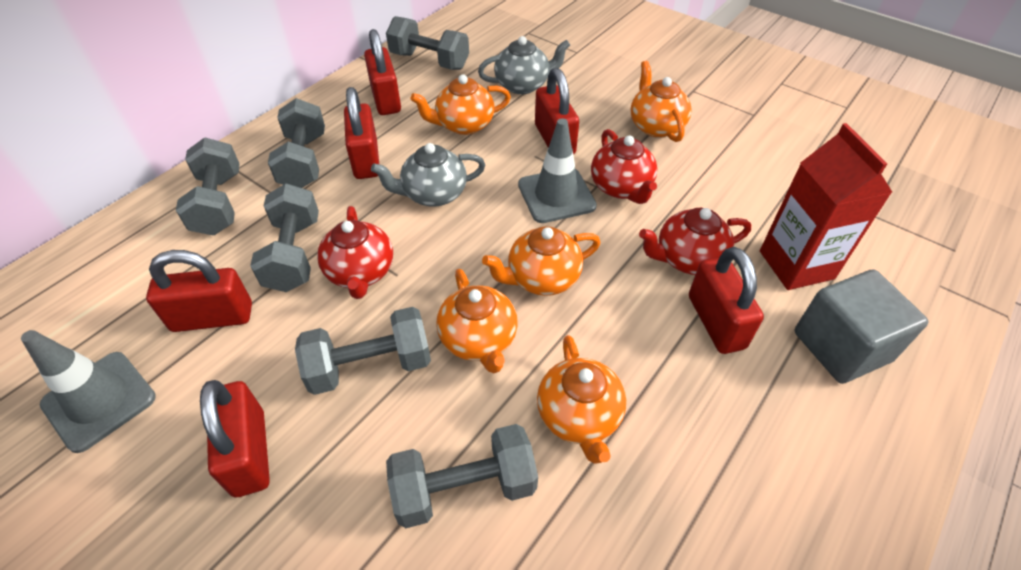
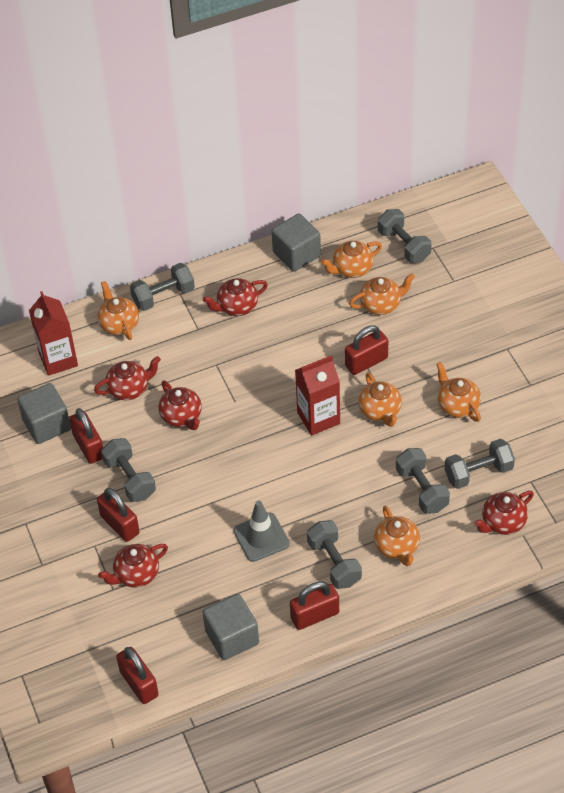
grey cube: 1 -> 3
grey teapot: 2 -> 0
grey traffic cone: 2 -> 1
orange teapot: 5 -> 6
red carton: 1 -> 2
red padlock: 6 -> 5
red teapot: 3 -> 5

